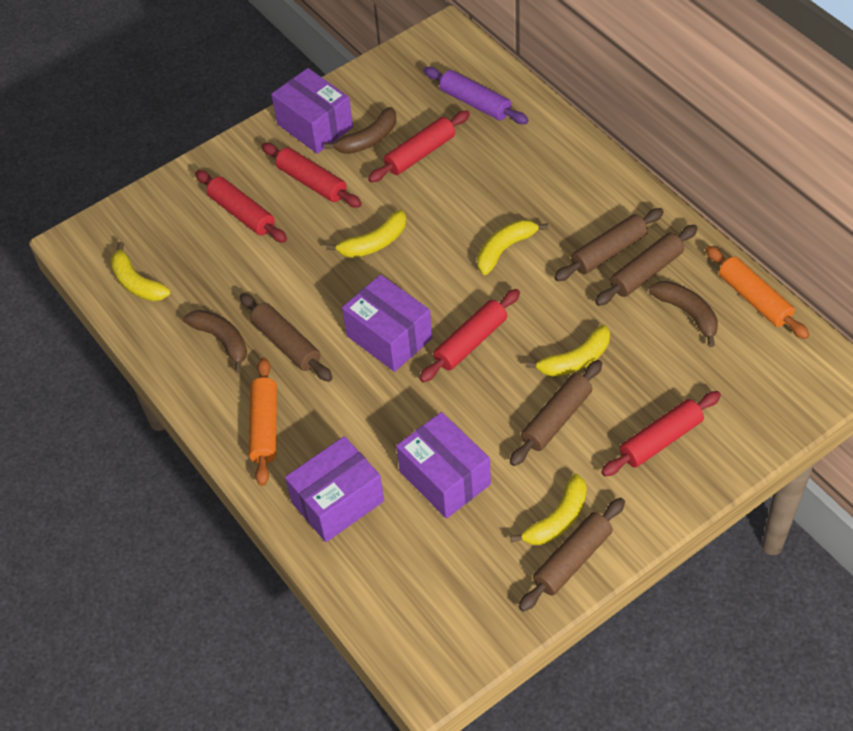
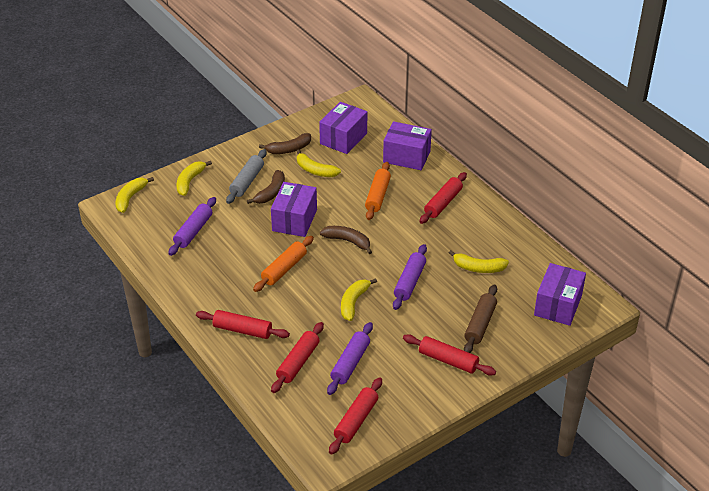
brown rolling pin: 5 -> 1
grey rolling pin: 0 -> 1
purple rolling pin: 1 -> 3

